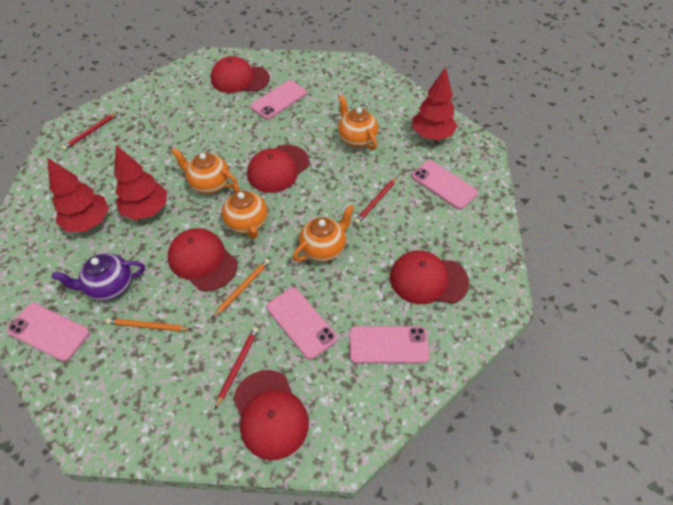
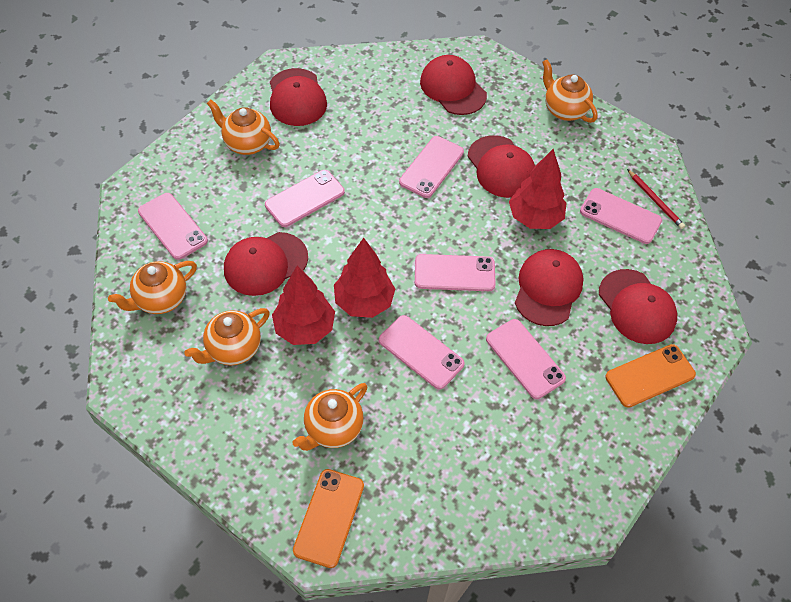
orange pencil: 2 -> 0
orange phone: 0 -> 2
orange teapot: 4 -> 5
pink phone: 5 -> 7
purple teapot: 1 -> 0
red cap: 5 -> 6
red pencil: 3 -> 1

